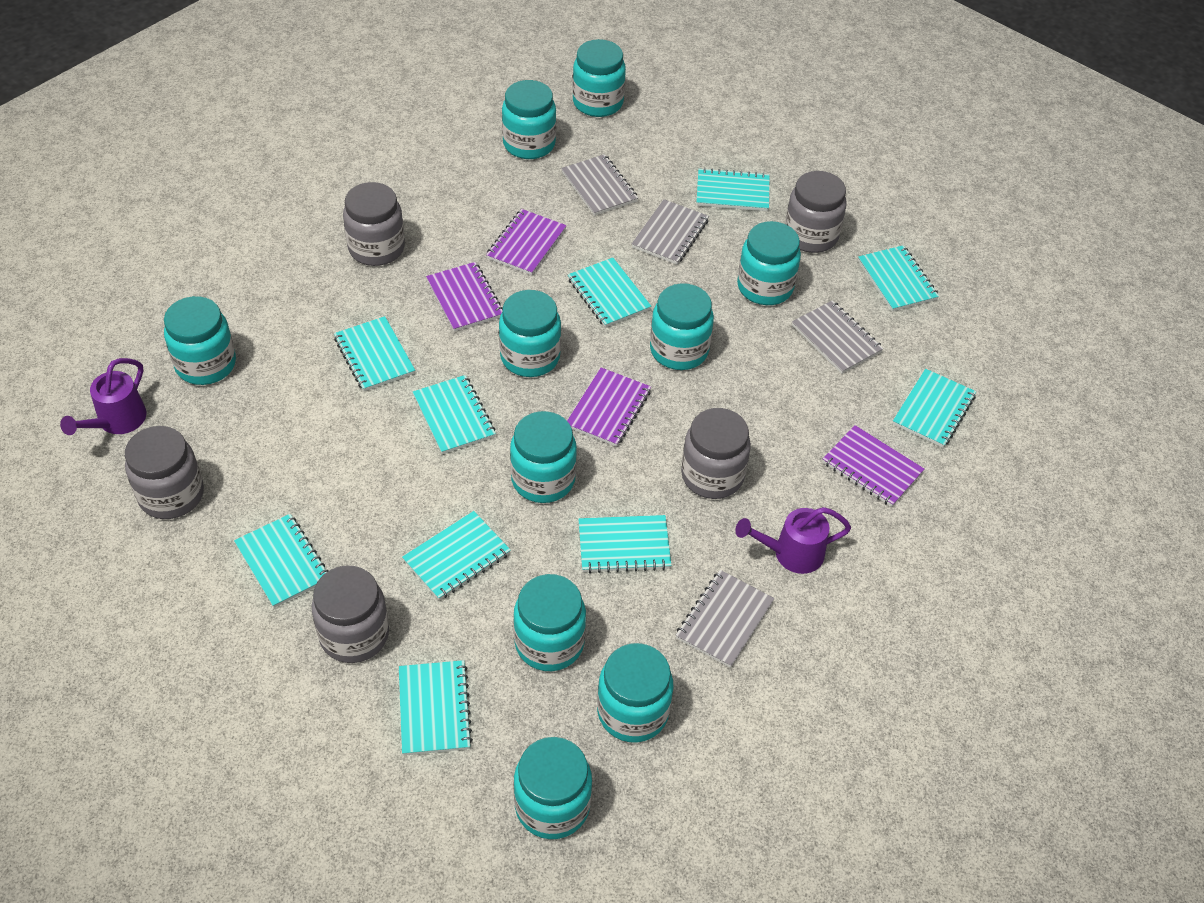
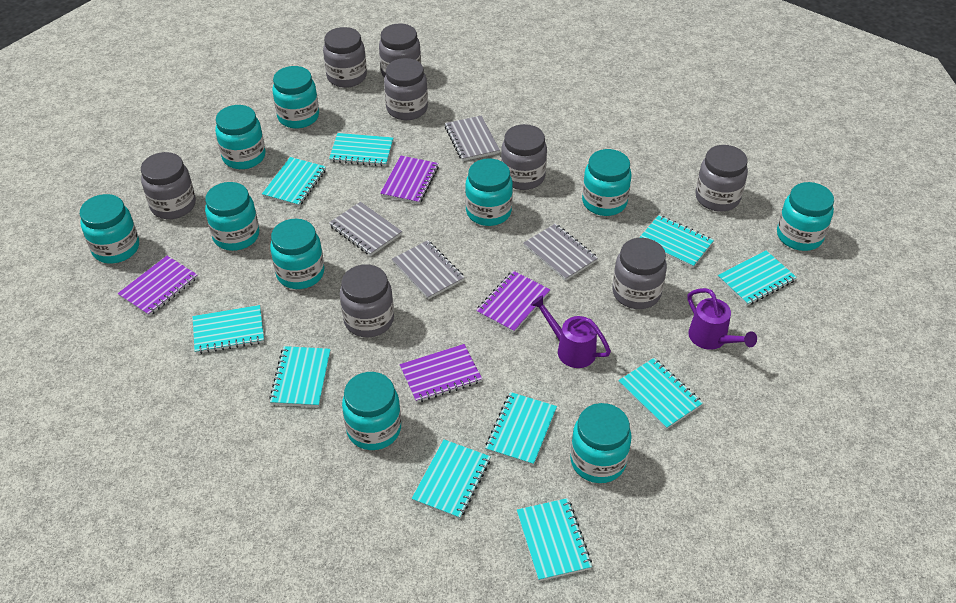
grey jar: 5 -> 8

